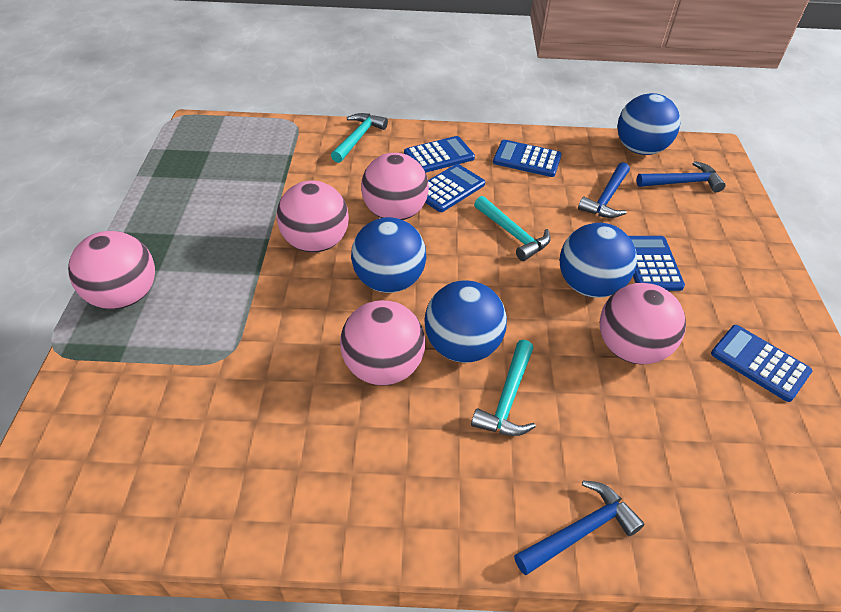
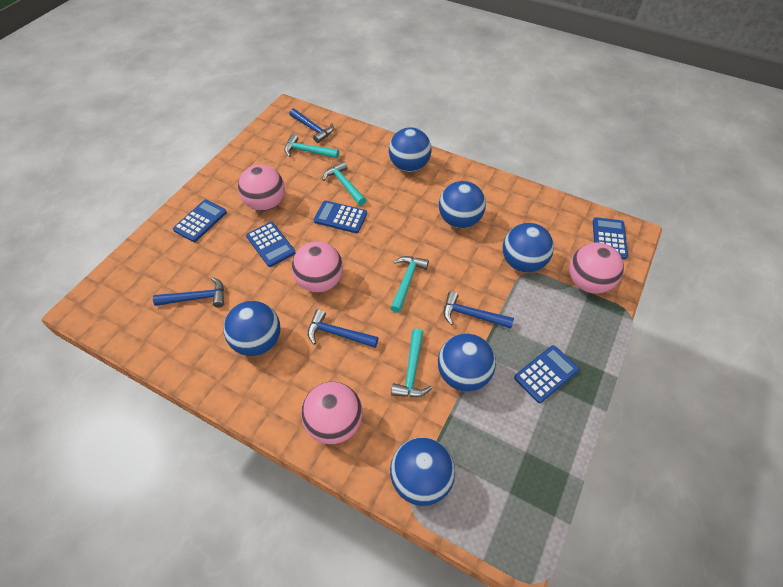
blue ball: 4 -> 6
blue hammer: 3 -> 4
pink ball: 5 -> 4
turquoise hammer: 3 -> 4

